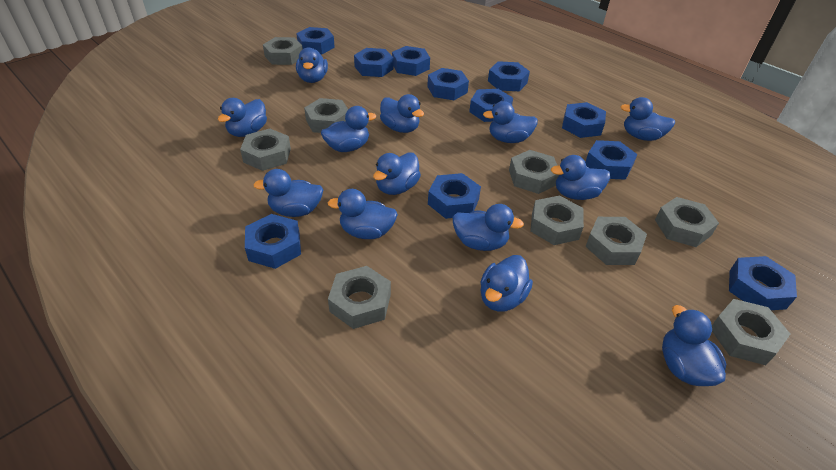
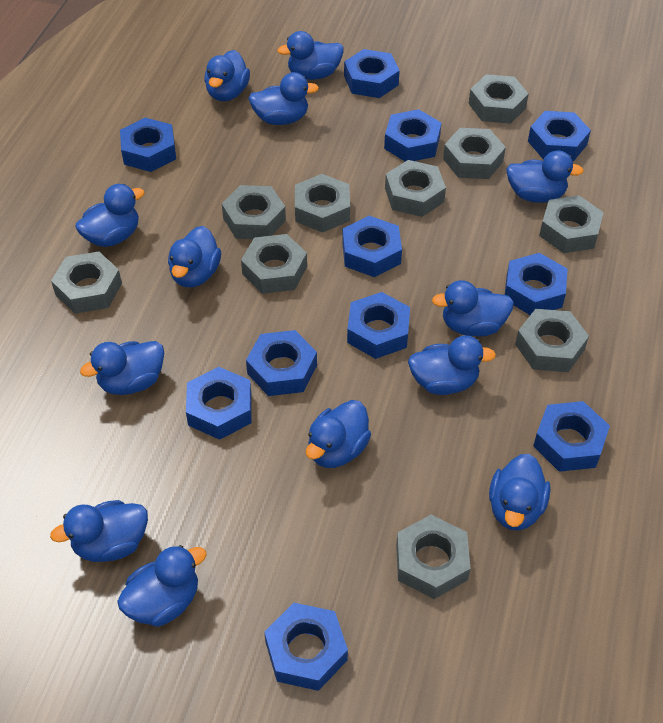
grey nut: 9 -> 10

